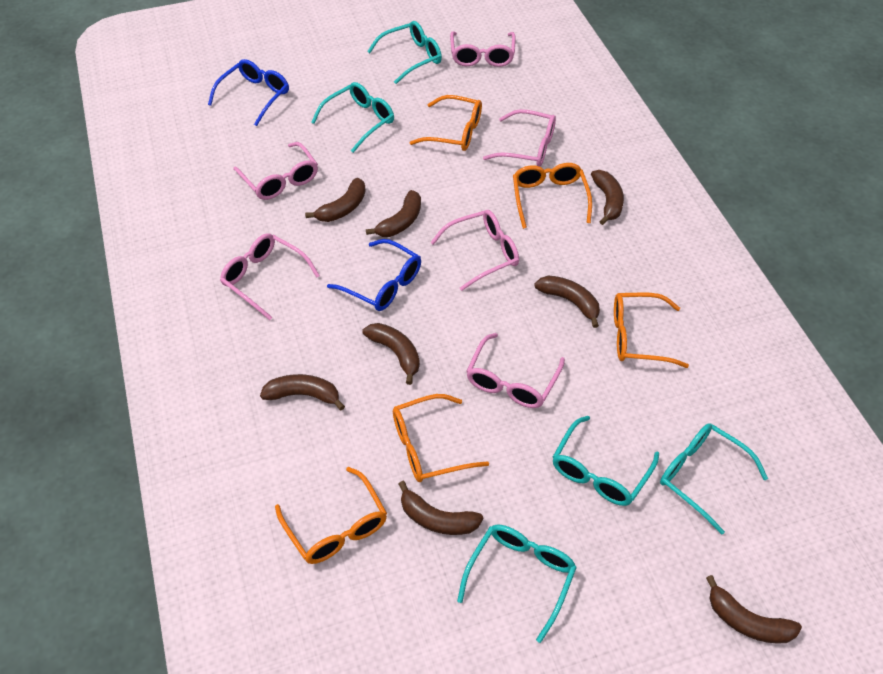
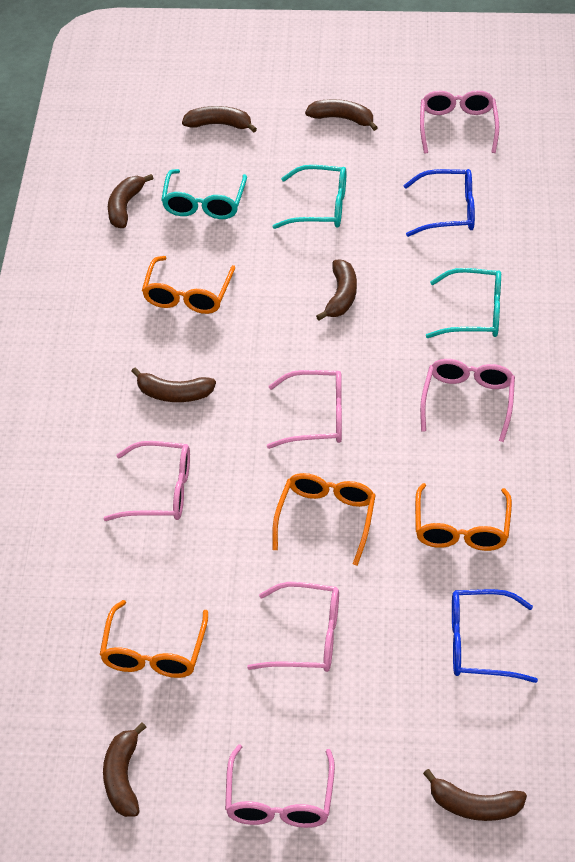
brown banana: 8 -> 7
orange glasses: 5 -> 4
turquoise glasses: 5 -> 3

